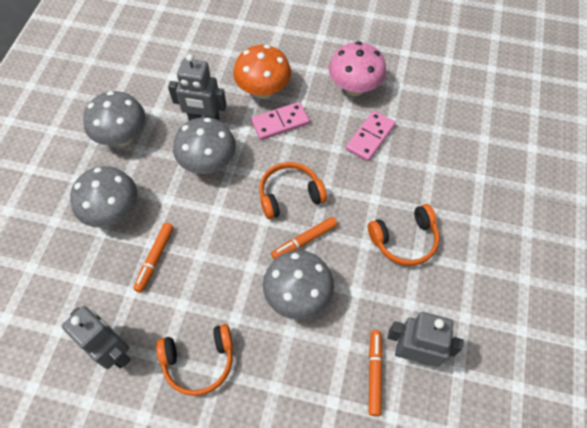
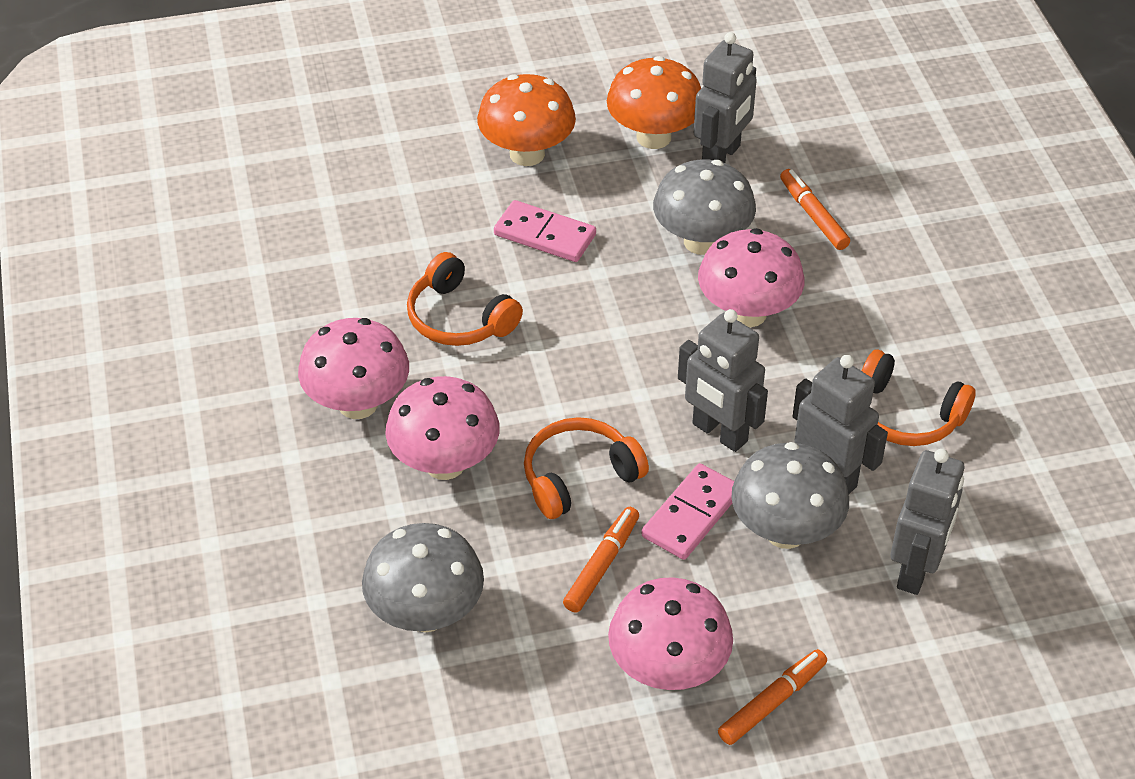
grey mushroom: 4 -> 3
grey robot: 3 -> 4
orange mushroom: 1 -> 2
pink mushroom: 1 -> 4

